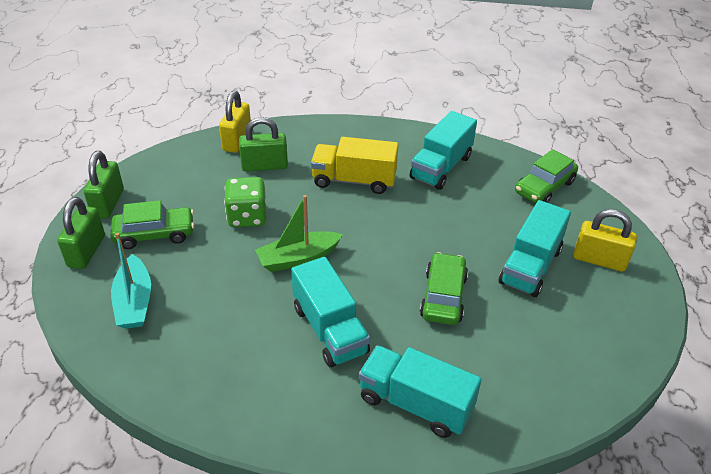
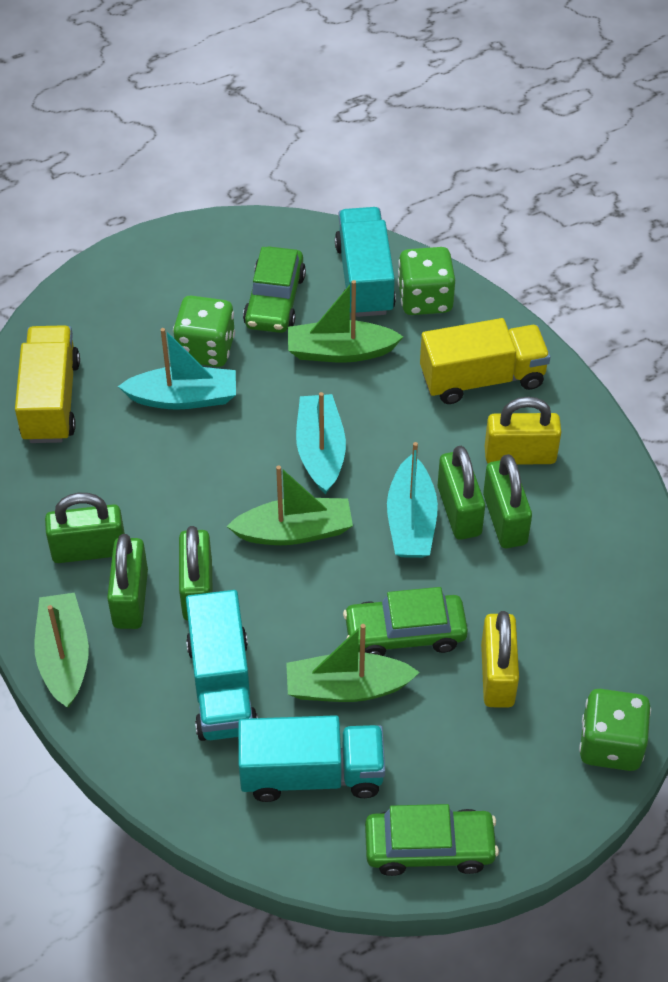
green boat: 1 -> 4
green dice: 1 -> 3
green padlock: 3 -> 5
turquoise boat: 1 -> 3
turquoise truck: 4 -> 3
yellow truck: 1 -> 2

